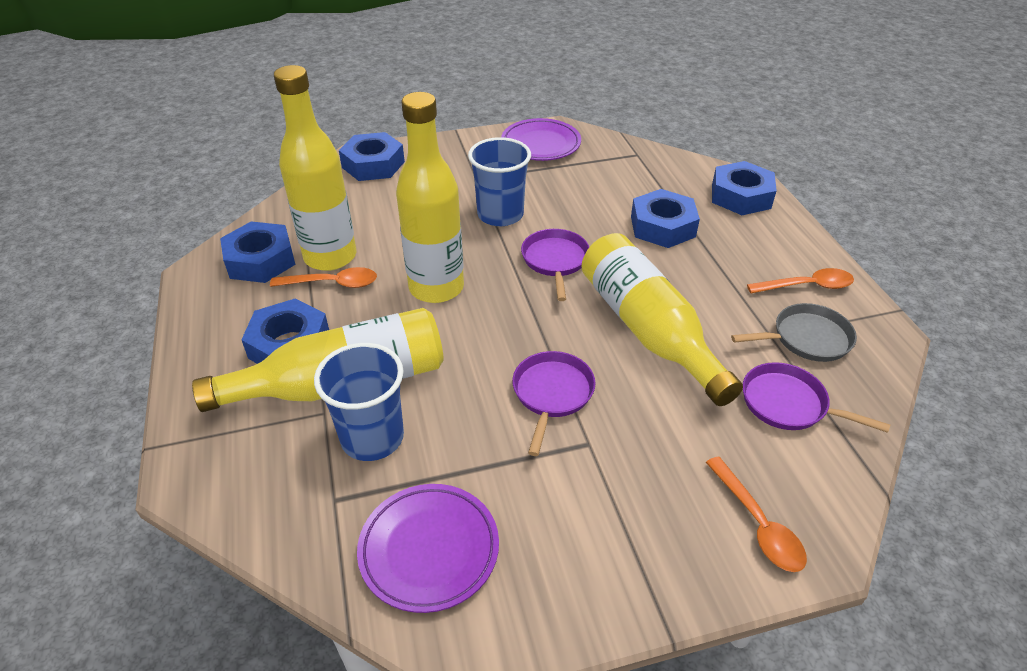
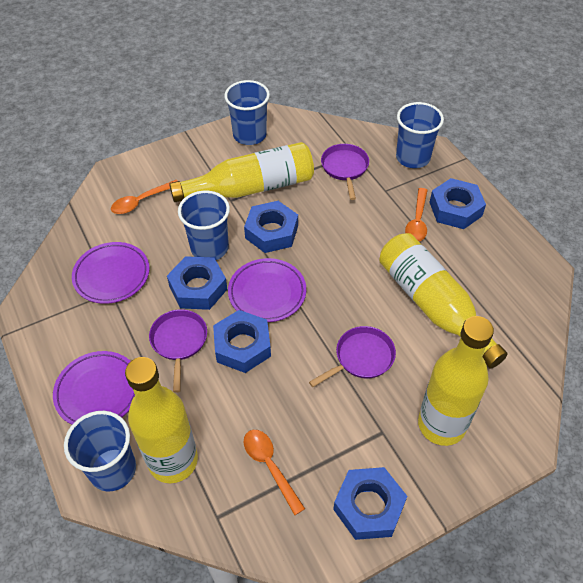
blue cup: 2 -> 4
grey pan: 1 -> 0
purple plate: 2 -> 3

